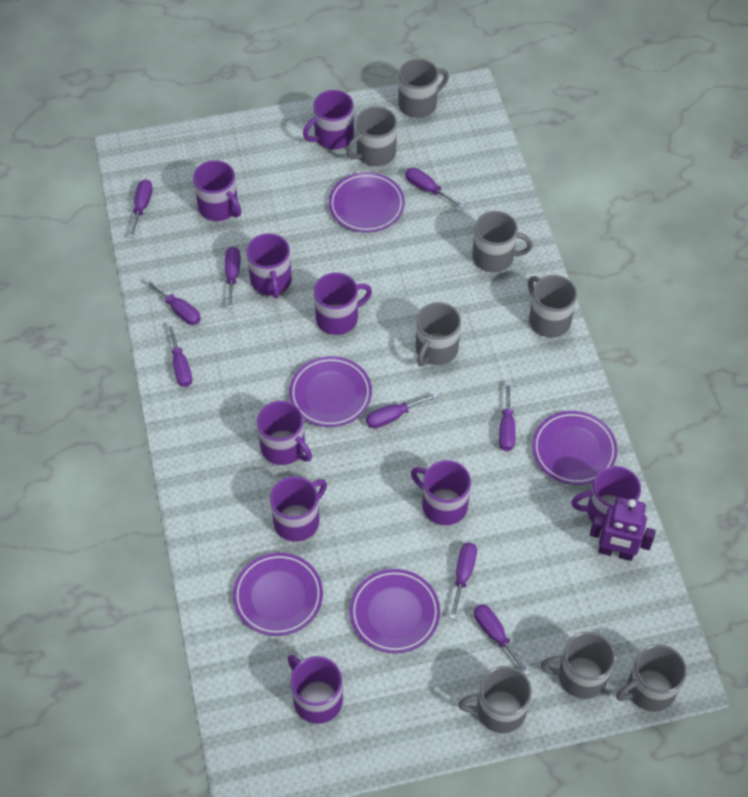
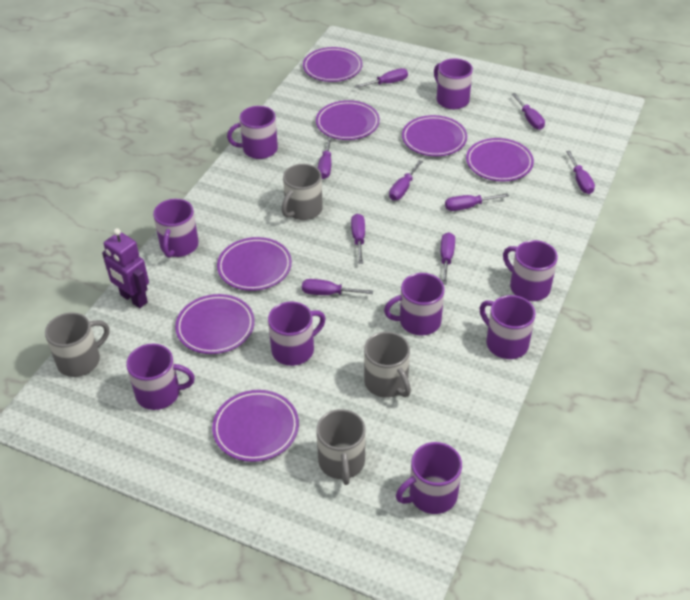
grey mug: 8 -> 4
purple plate: 5 -> 7

